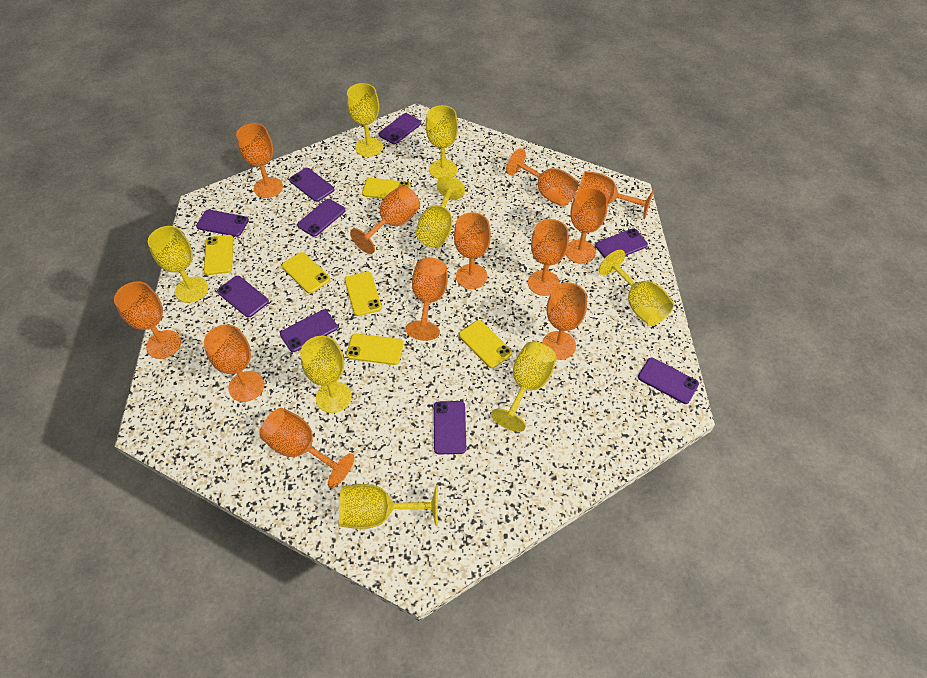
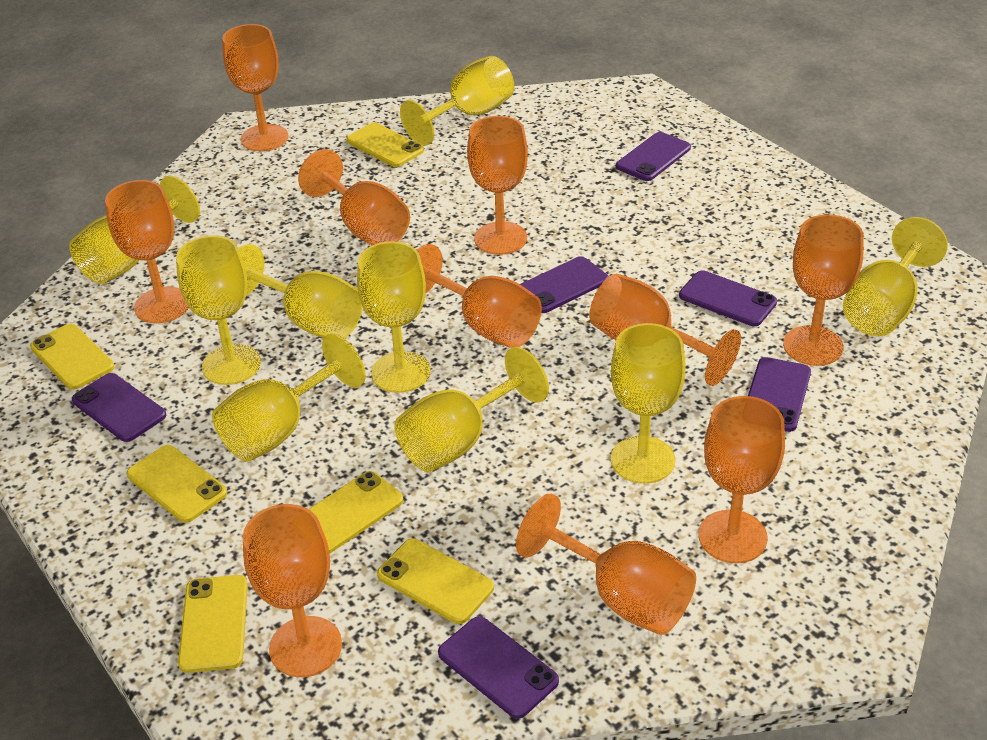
orange goblet: 12 -> 10
purple phone: 9 -> 6
yellow goblet: 8 -> 9

